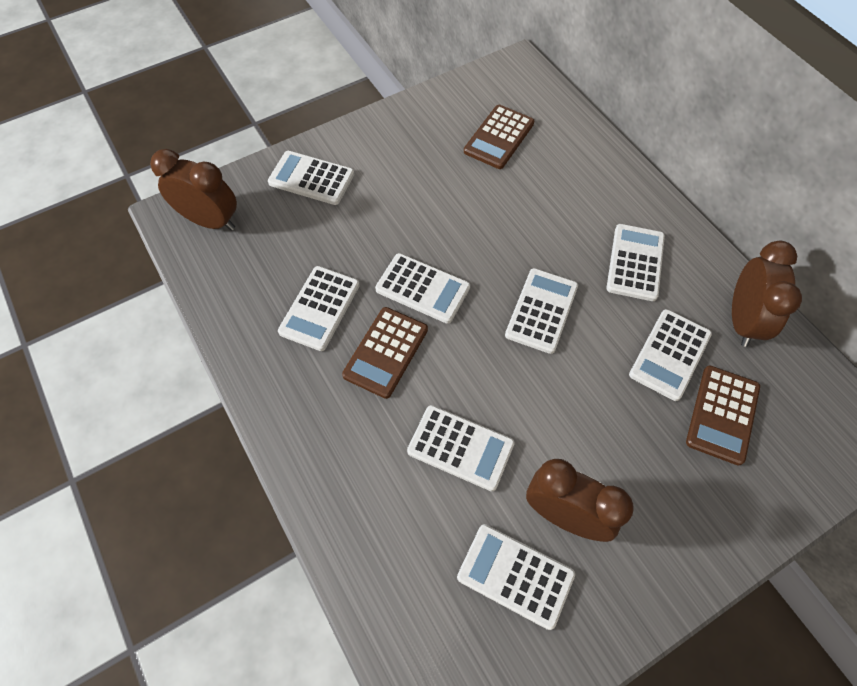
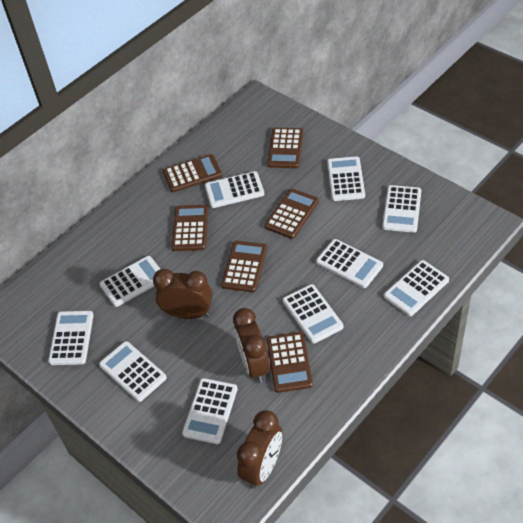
brown calculator: 3 -> 6
white calculator: 8 -> 10

